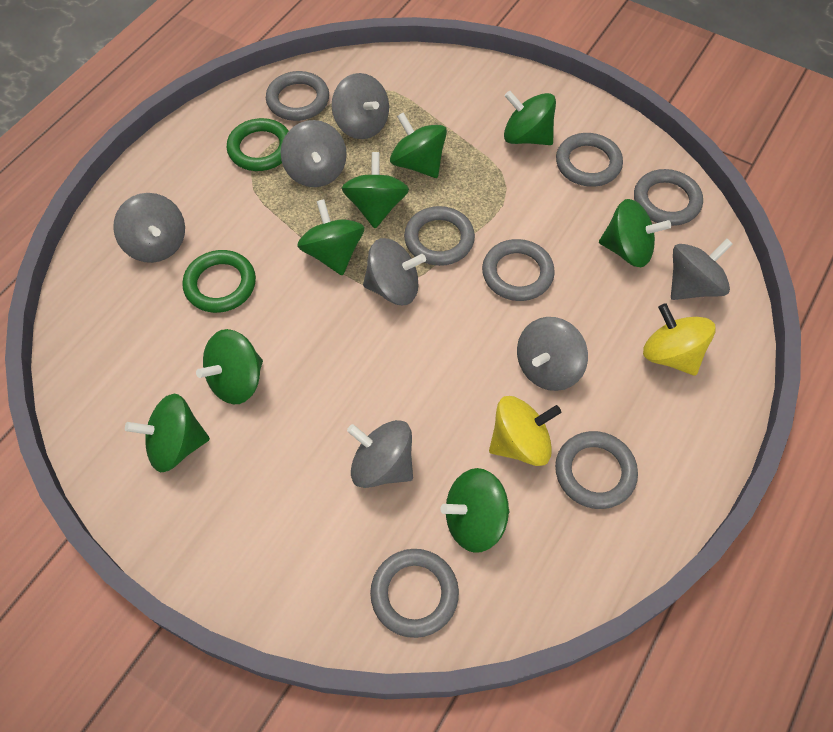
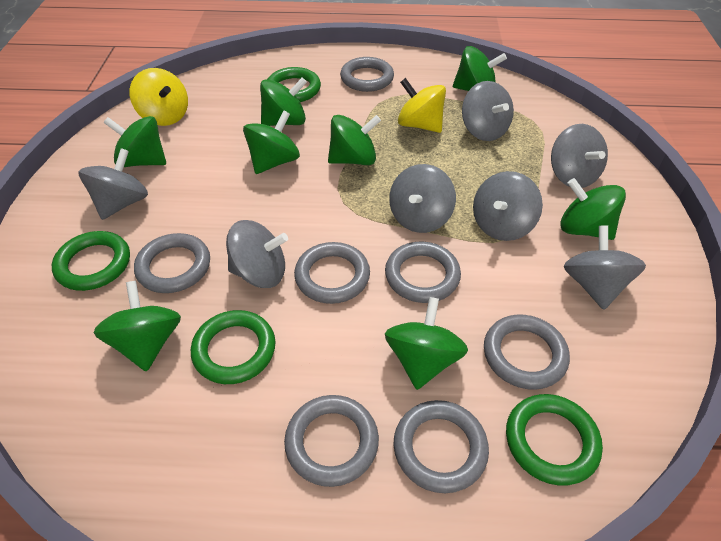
green ring: 2 -> 4

